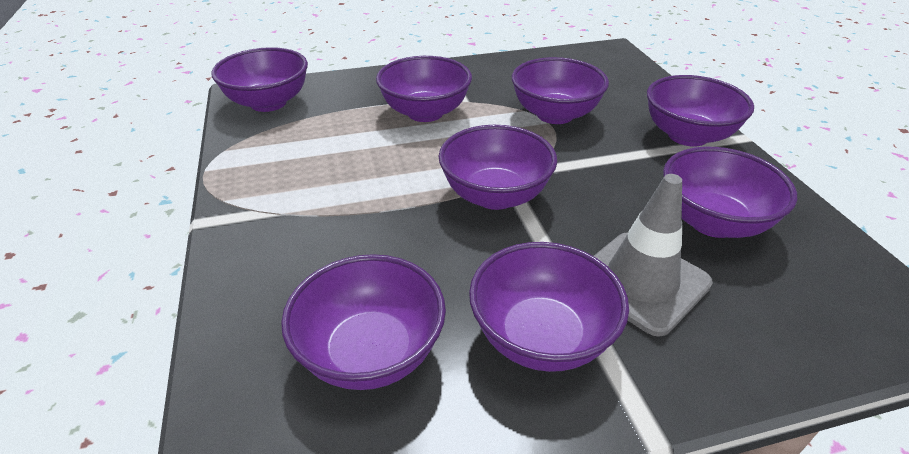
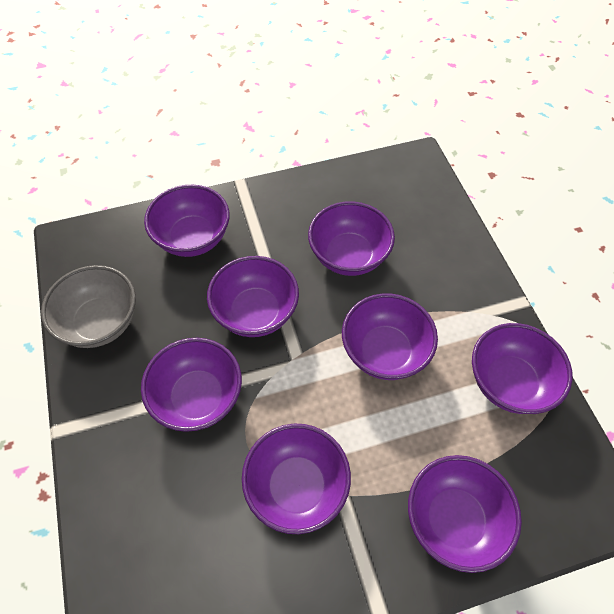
grey bowl: 0 -> 1
grey traffic cone: 1 -> 0

